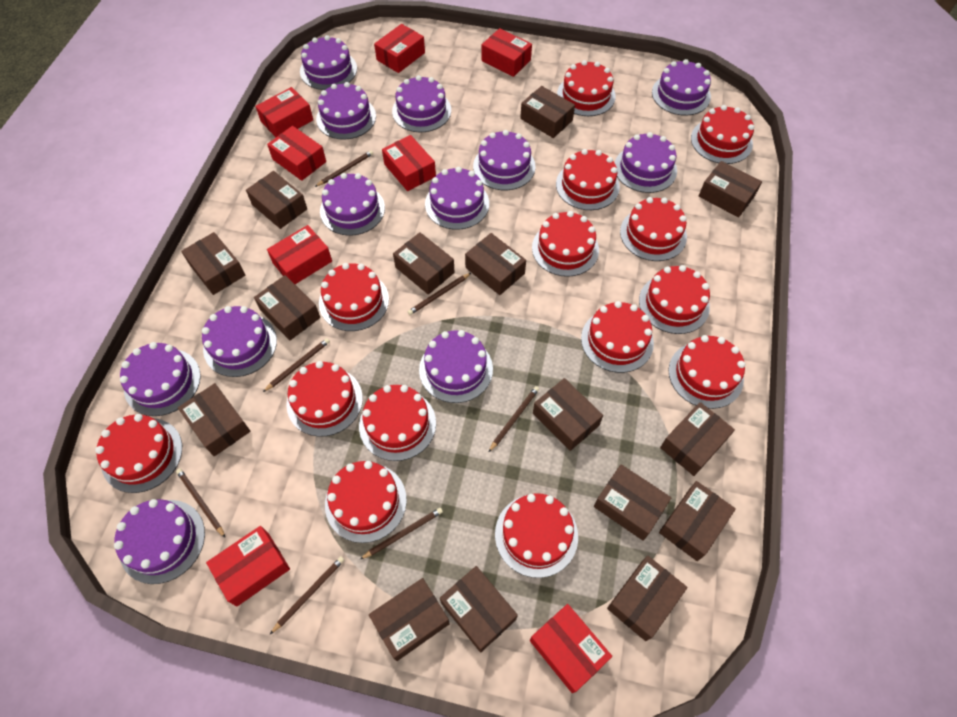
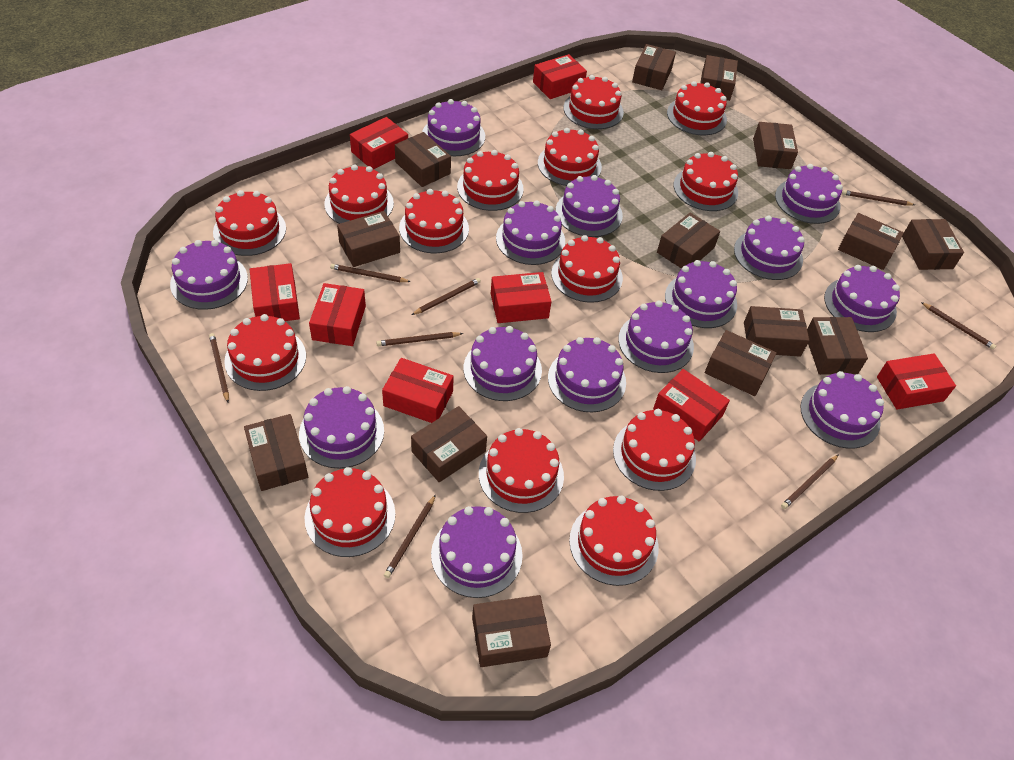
brown box: 15 -> 14
brown pencil: 7 -> 8
purple cake: 12 -> 14

